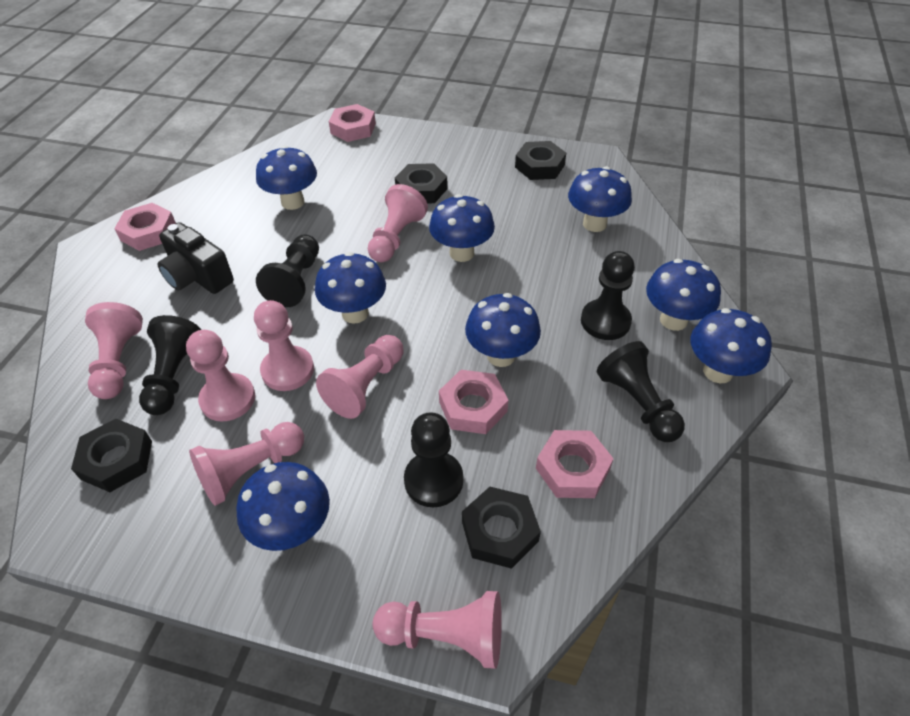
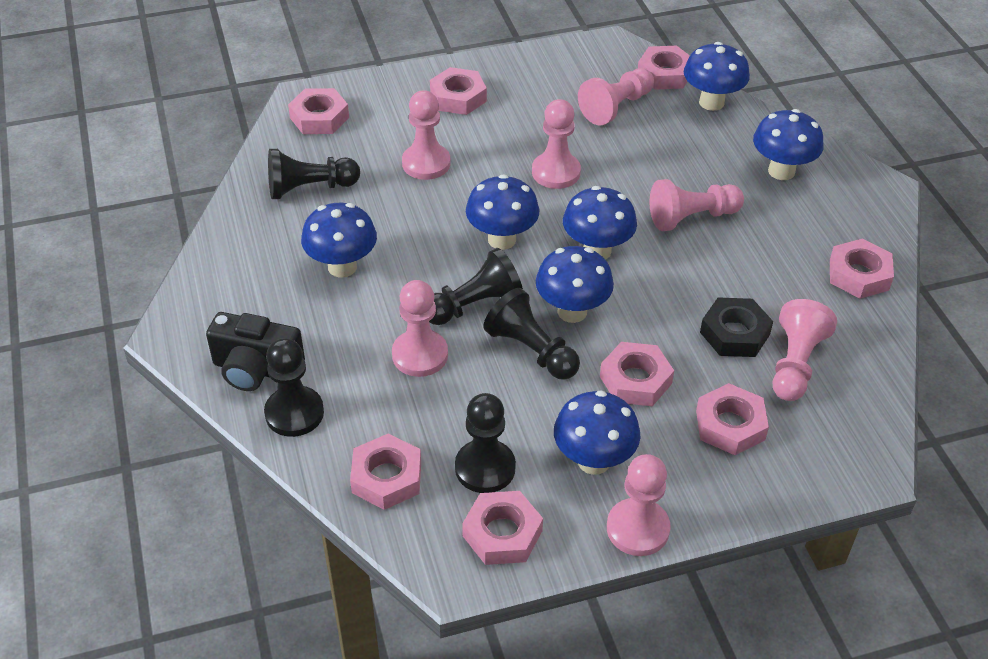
black nut: 4 -> 1
blue mushroom: 8 -> 7
pink nut: 4 -> 8

